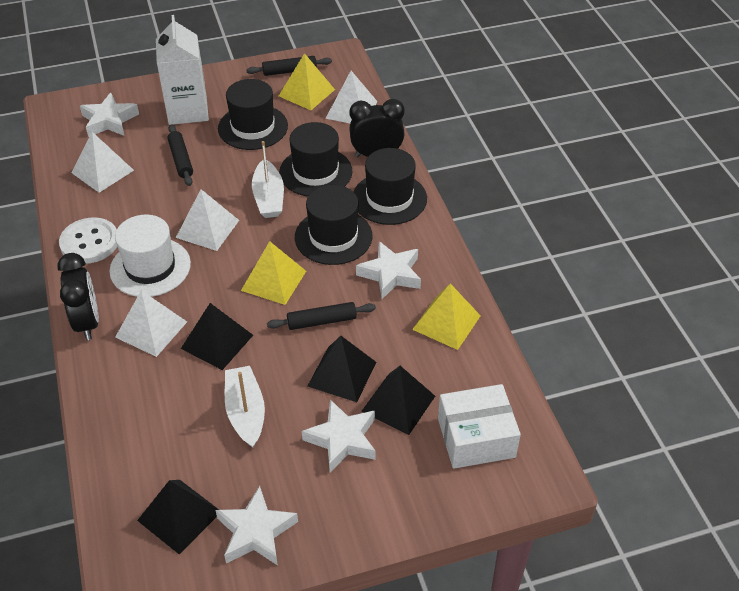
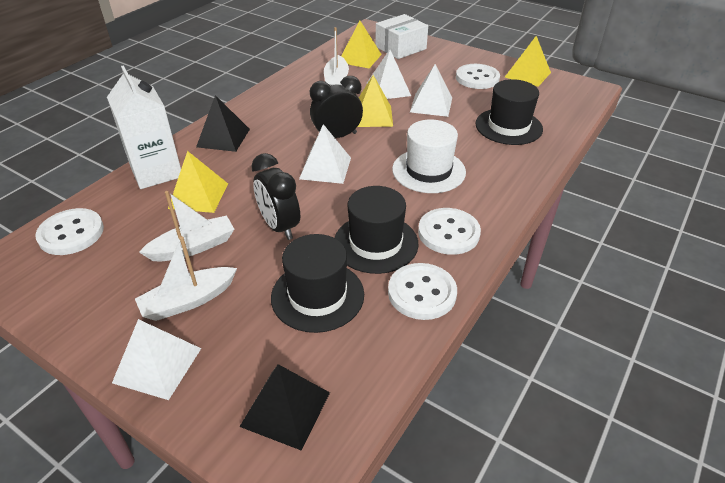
black hat: 4 -> 3
black pyramid: 4 -> 2
black rolling pin: 3 -> 0
white boat: 2 -> 3
white button: 1 -> 4
white star: 4 -> 0
yellow pyramid: 3 -> 4

